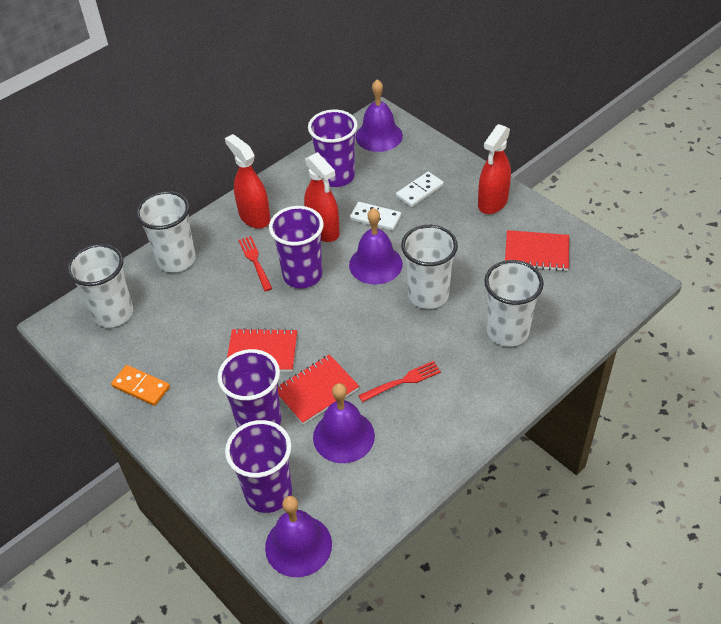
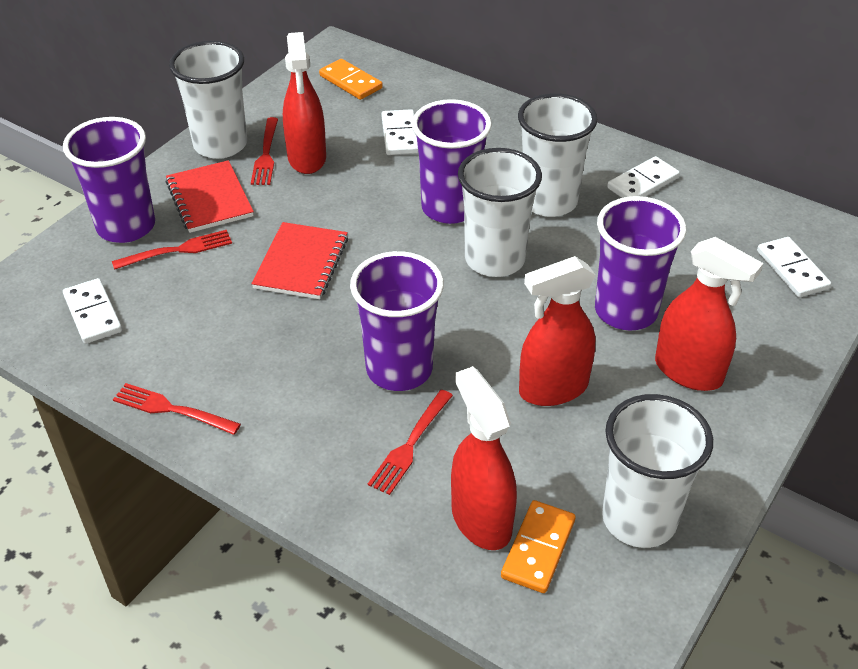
orange domino: 1 -> 2
purple bell: 4 -> 0
red fork: 2 -> 4
red notebook: 3 -> 2
red spray bottle: 3 -> 4
white domino: 2 -> 4

